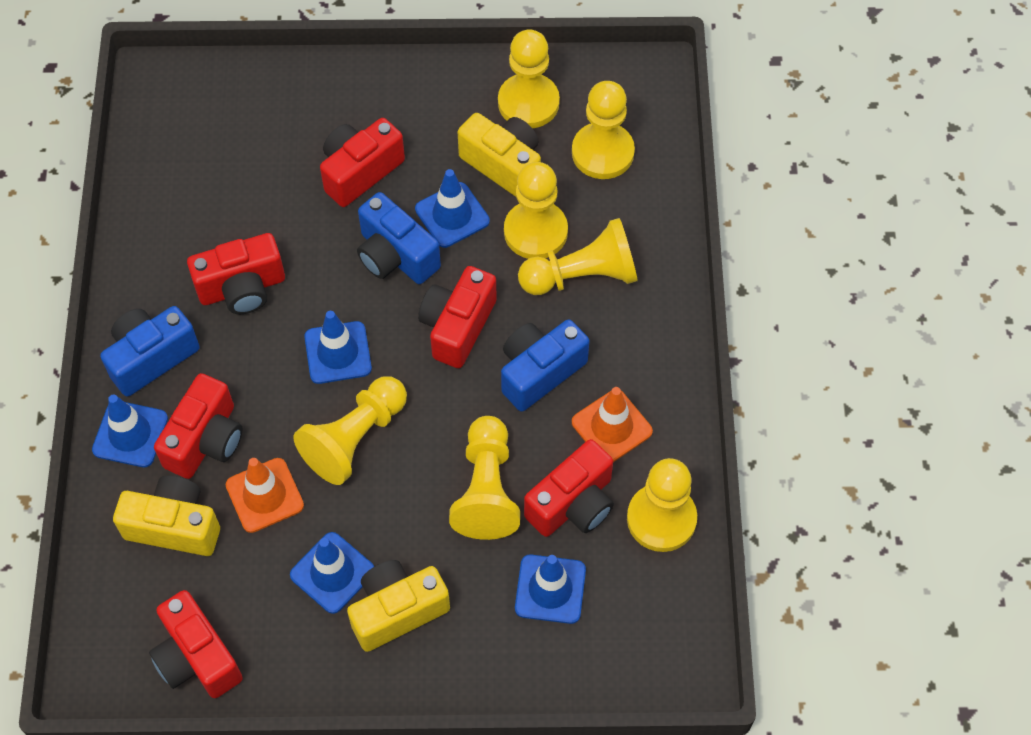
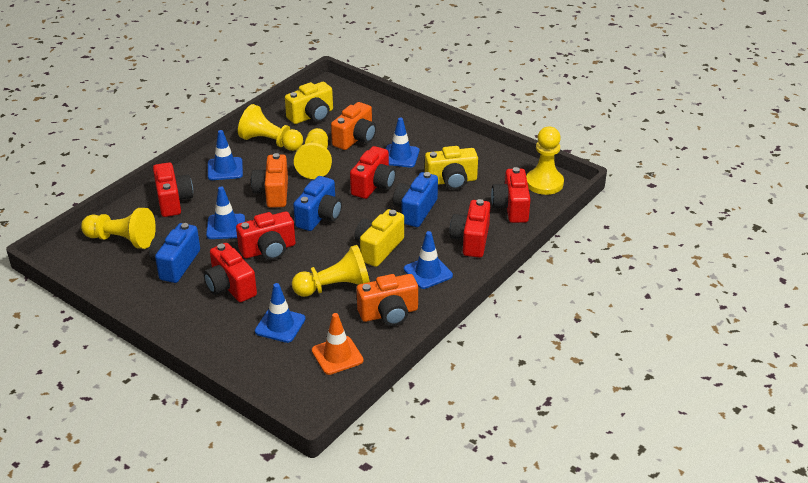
orange camera: 0 -> 3
orange traffic cone: 2 -> 1
yellow pawn: 7 -> 5

